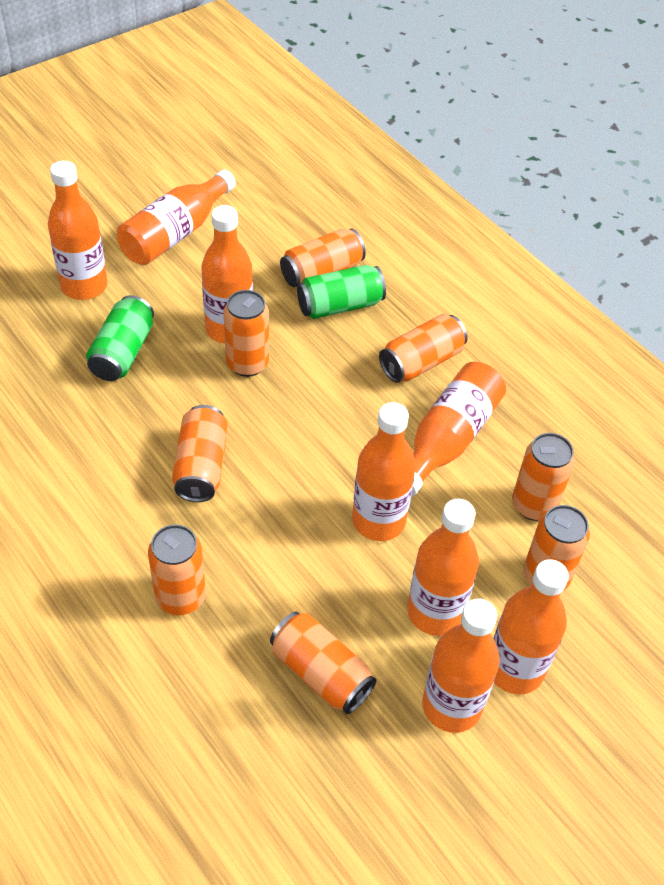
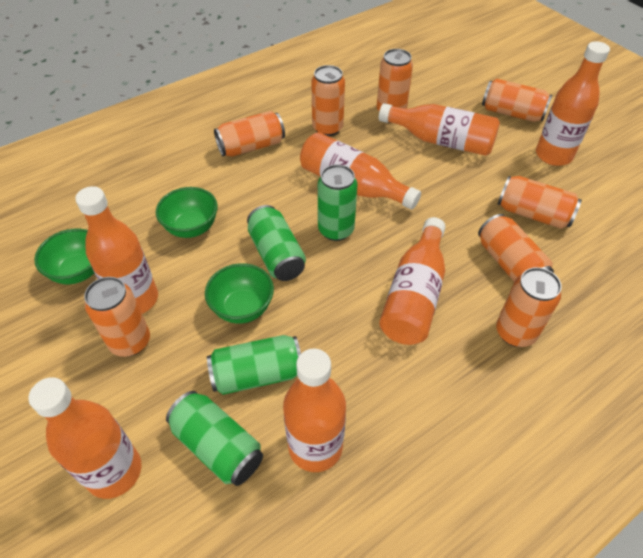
green bowl: 0 -> 3
green can: 2 -> 4
orange bottle: 8 -> 7

